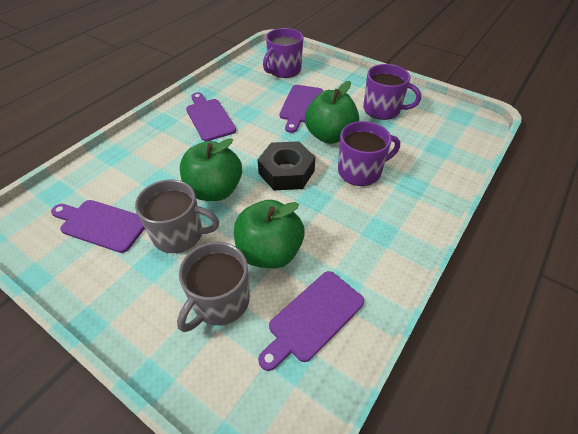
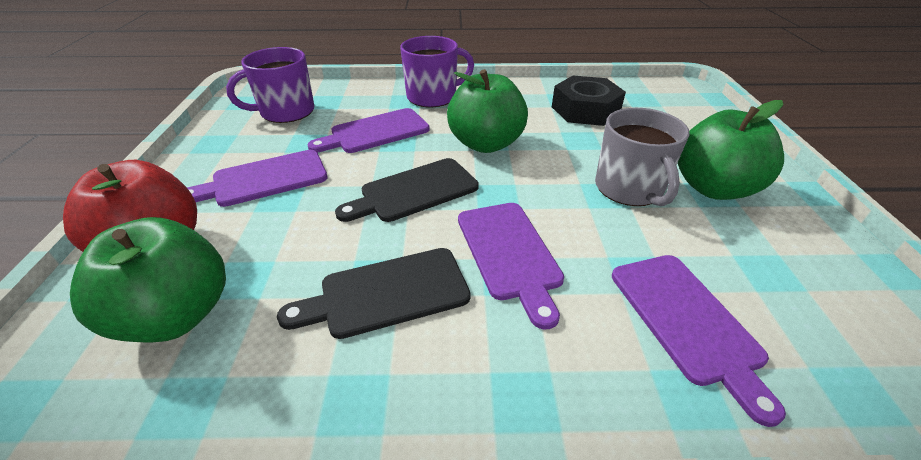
black cutting board: 0 -> 2
grey mug: 2 -> 1
purple mug: 3 -> 2
red apple: 0 -> 1

